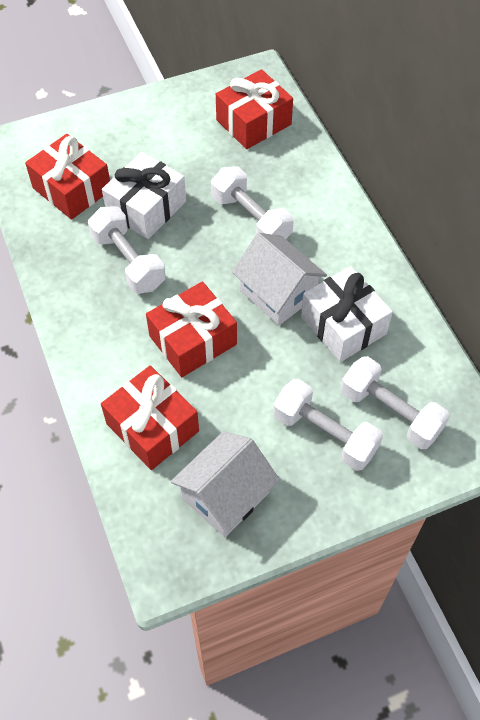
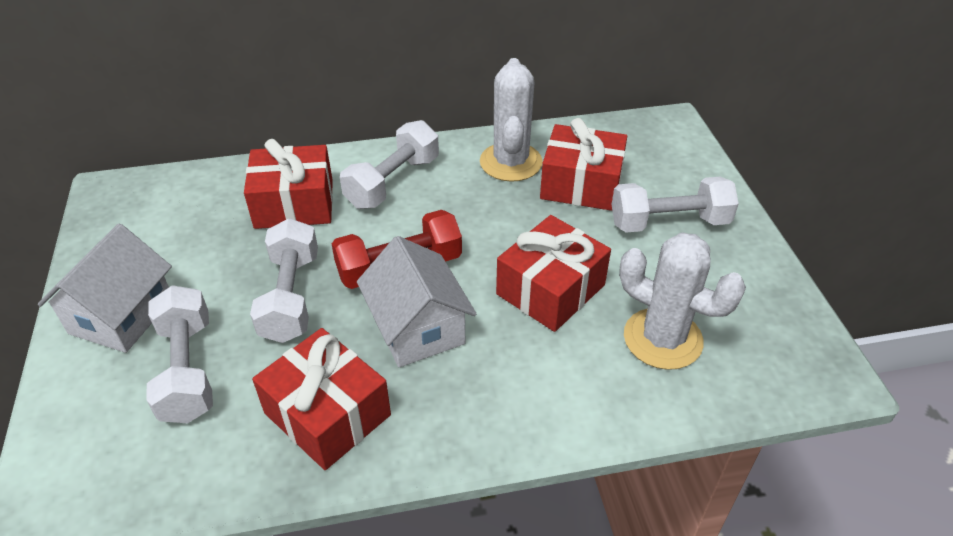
red dumbbell: 0 -> 1
white cactus: 0 -> 2
white gift: 2 -> 0

